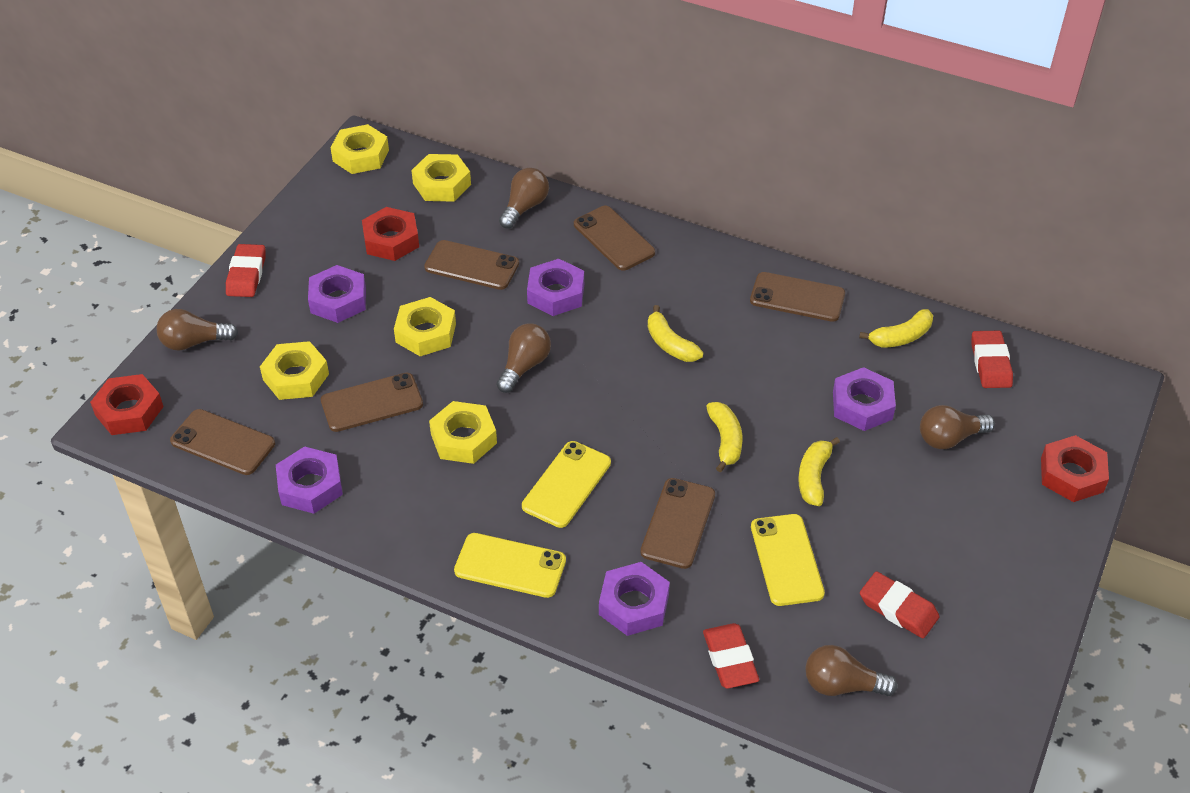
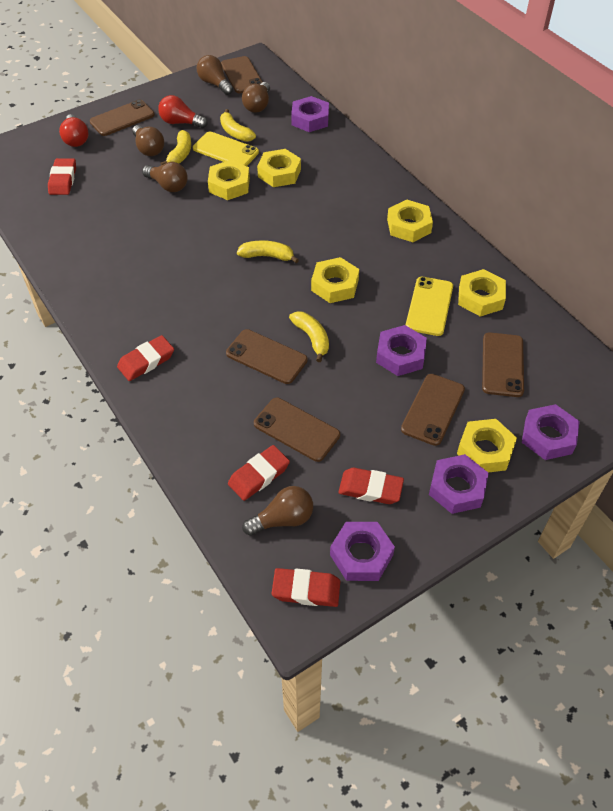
red eraser: 4 -> 5
red light bulb: 0 -> 2
red nut: 3 -> 0
yellow nut: 5 -> 6
yellow phone: 3 -> 2

